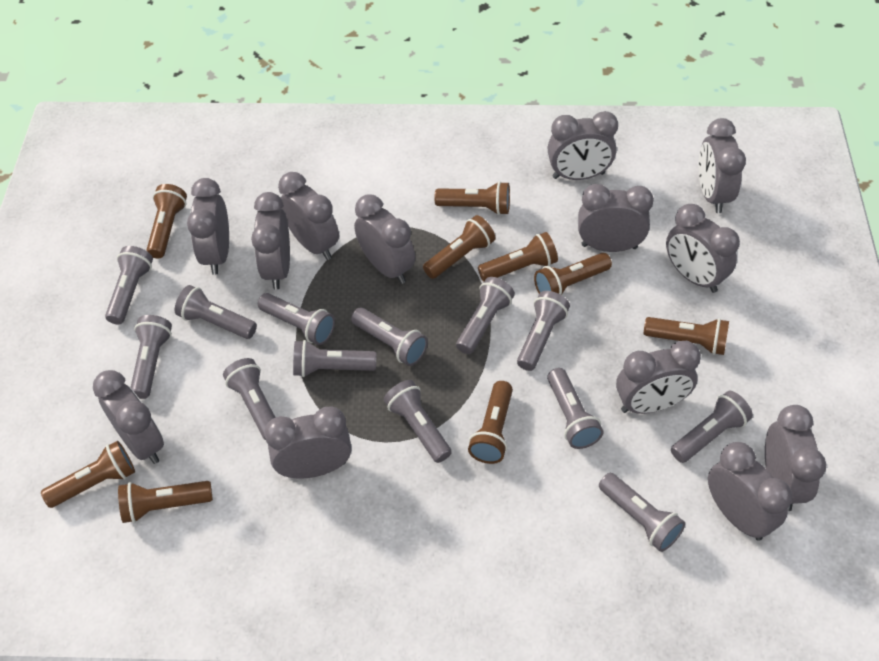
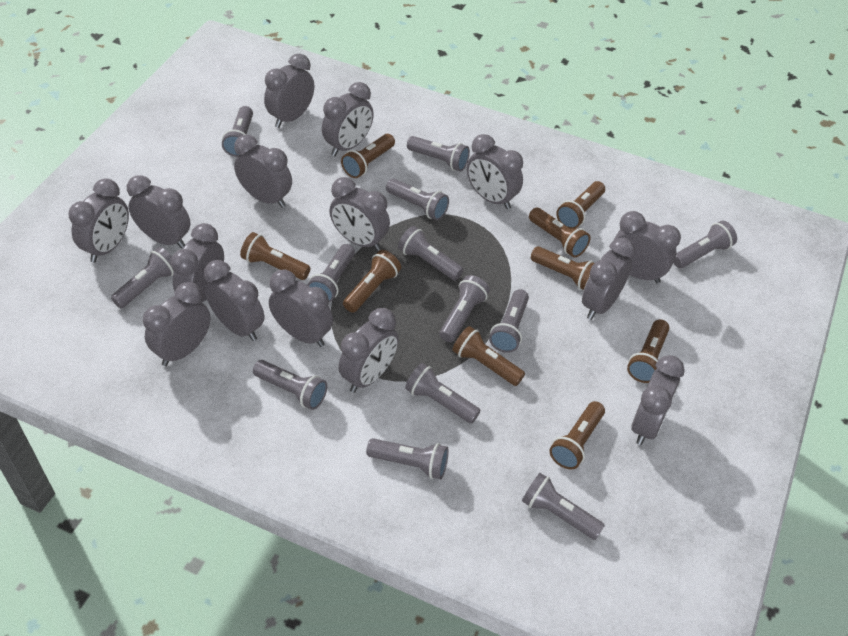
grey clock: 13 -> 15

